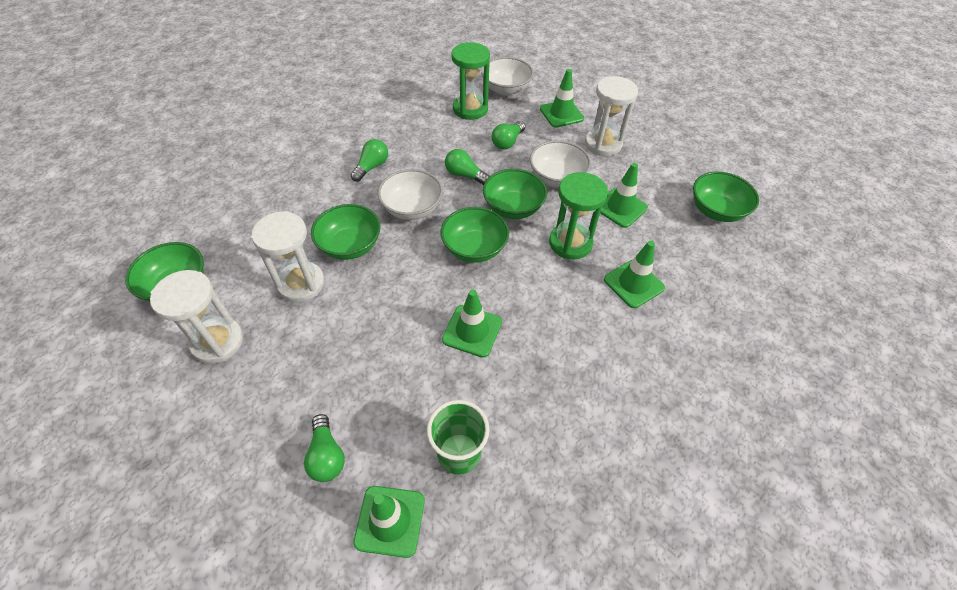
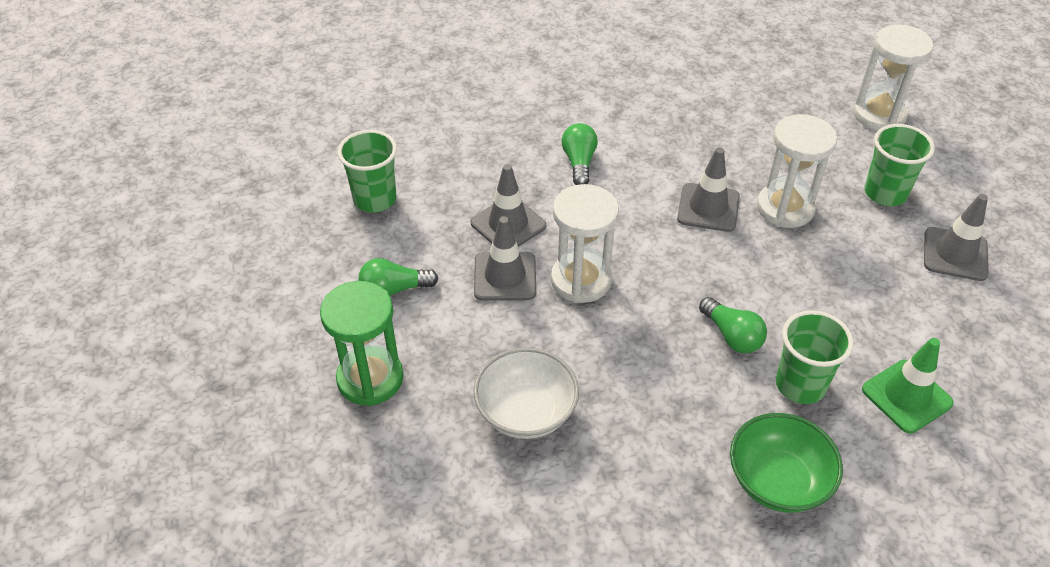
green bowl: 5 -> 1
green cup: 1 -> 3
green hourglass: 2 -> 1
green light bulb: 4 -> 3
green traffic cone: 5 -> 1
grey traffic cone: 0 -> 4
white bowl: 3 -> 1

